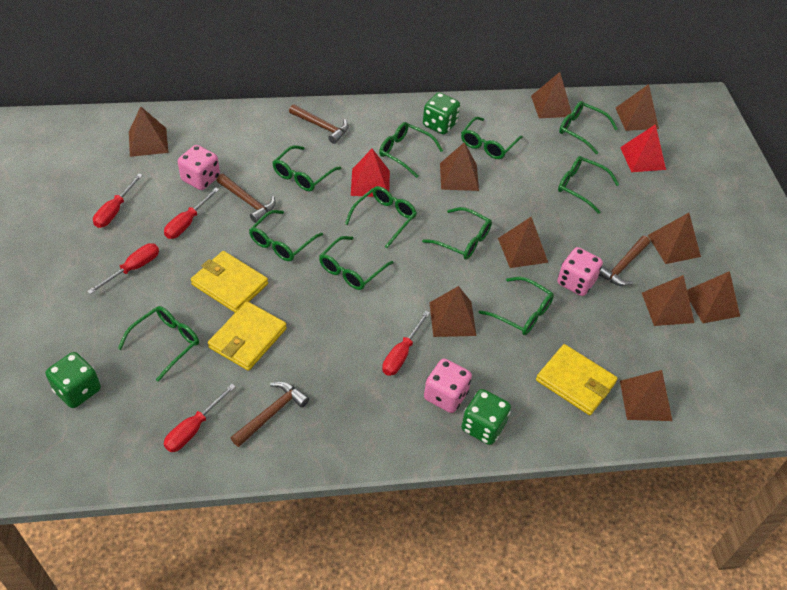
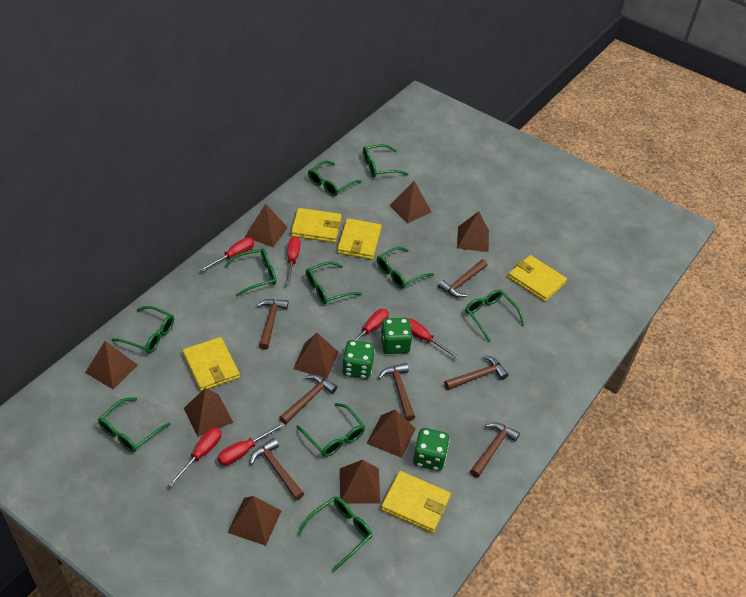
brown hammer: 4 -> 7
brown pyramid: 10 -> 9
green glasses: 11 -> 10
pink dice: 3 -> 0
red pyramid: 2 -> 0
red screwdriver: 5 -> 6
yellow wallet: 3 -> 5

